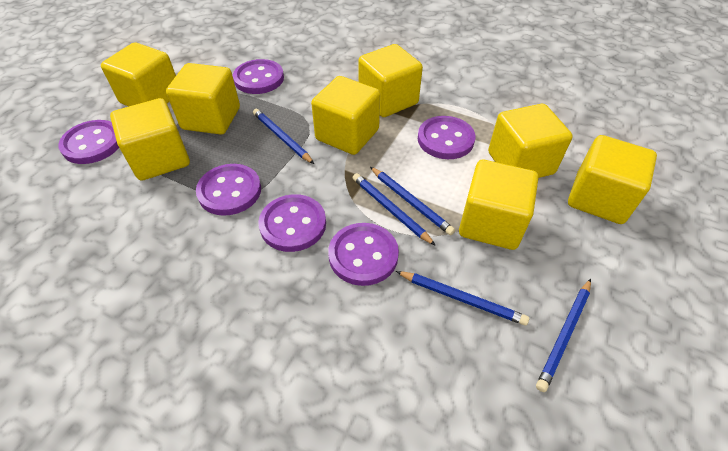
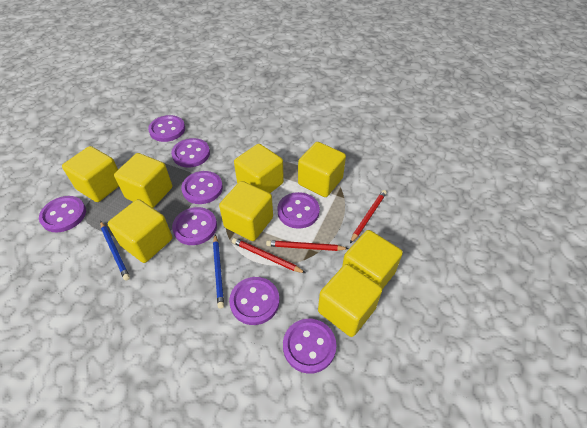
blue pencil: 5 -> 2
purple button: 6 -> 8
red pencil: 0 -> 3

